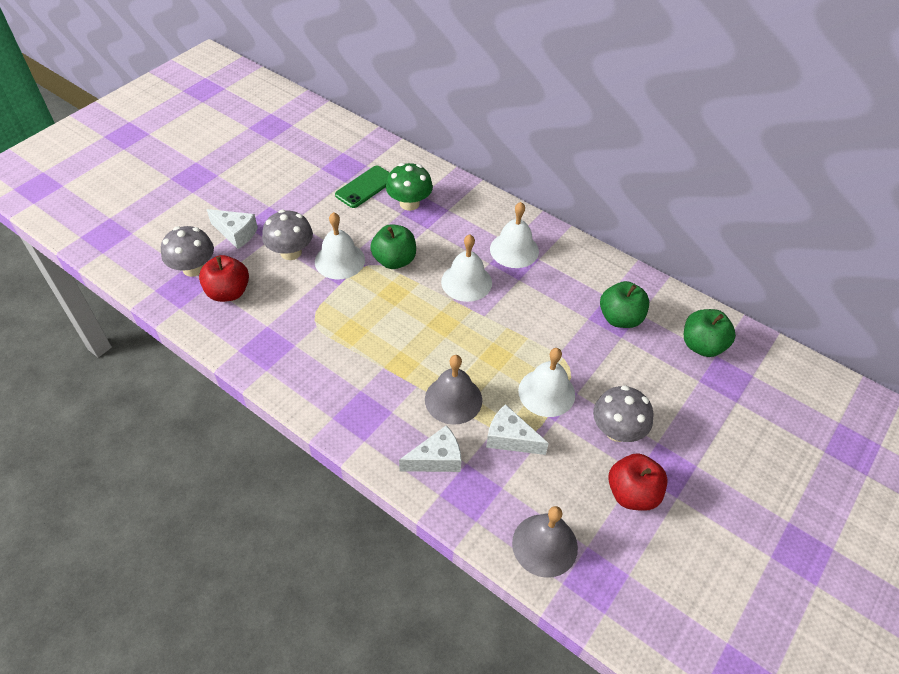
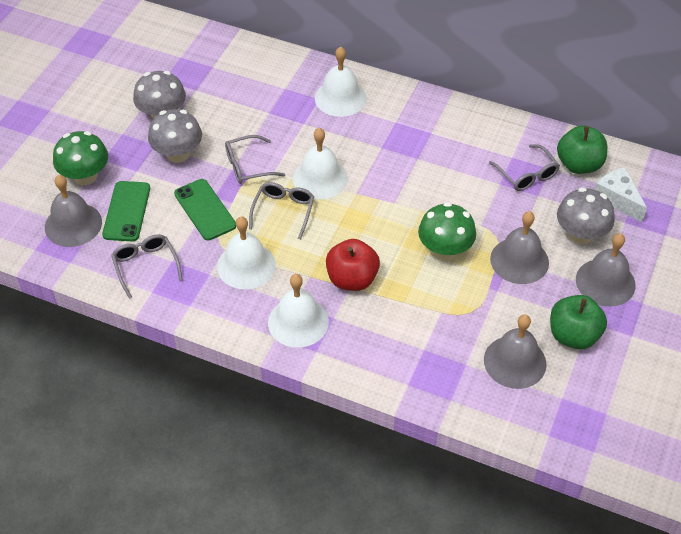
green apple: 3 -> 2
green mushroom: 1 -> 2
green phone: 1 -> 2
grey bell: 2 -> 4
grey glasses: 0 -> 4
red apple: 2 -> 1
white cheese: 3 -> 1

